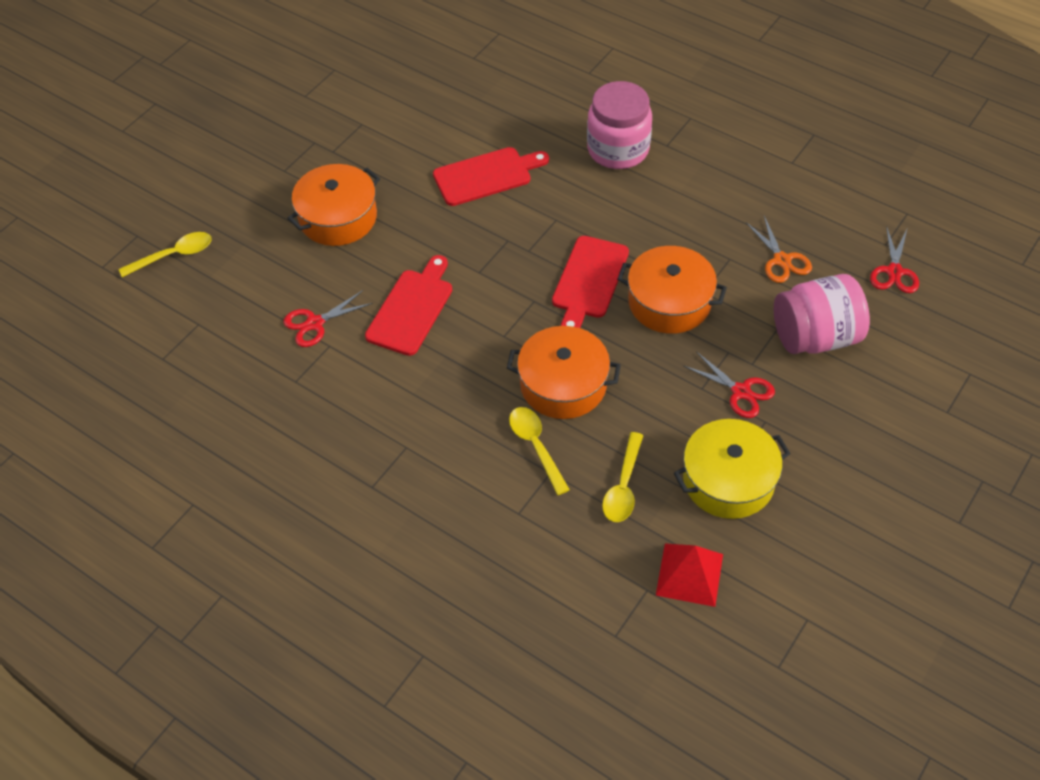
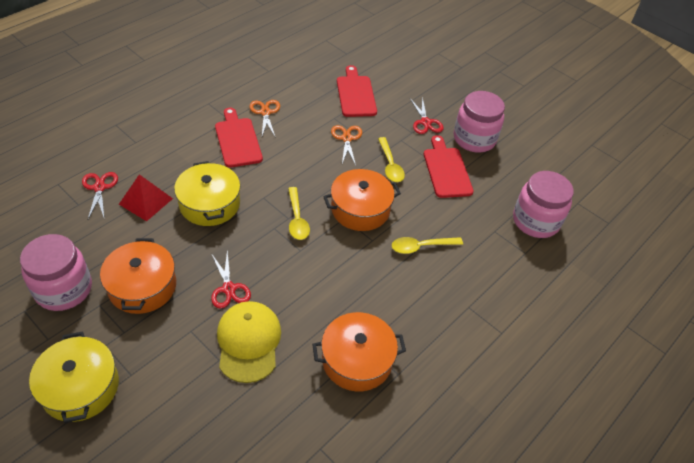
orange scissors: 1 -> 2
pink jar: 2 -> 3
yellow cap: 0 -> 1
yellow pot: 1 -> 2

